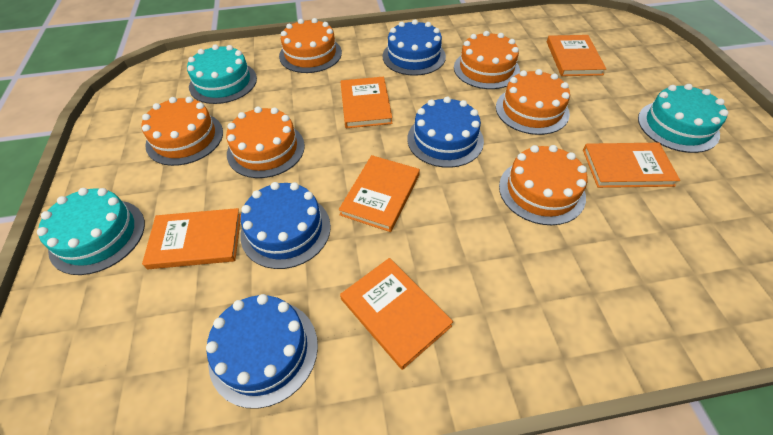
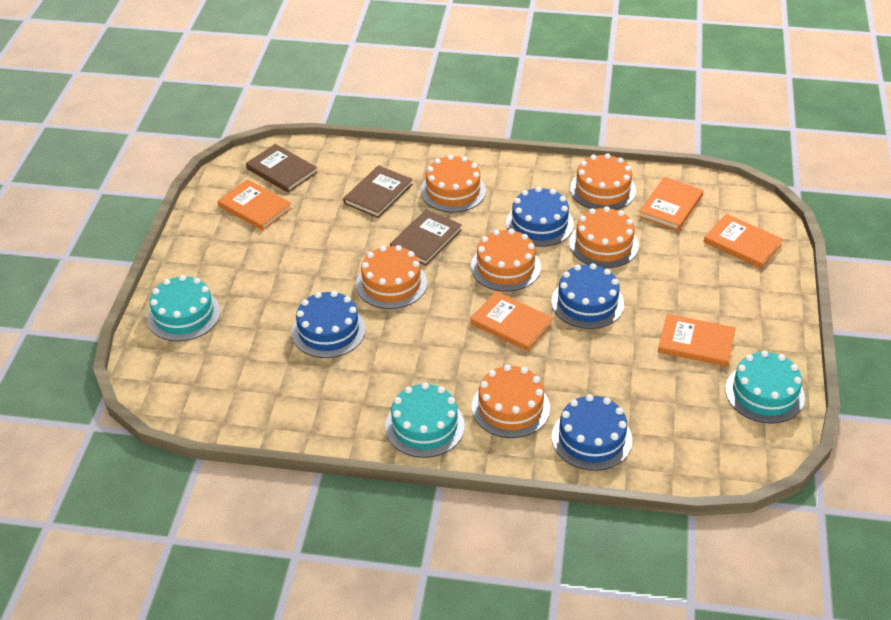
brown book: 0 -> 3
orange book: 6 -> 5

